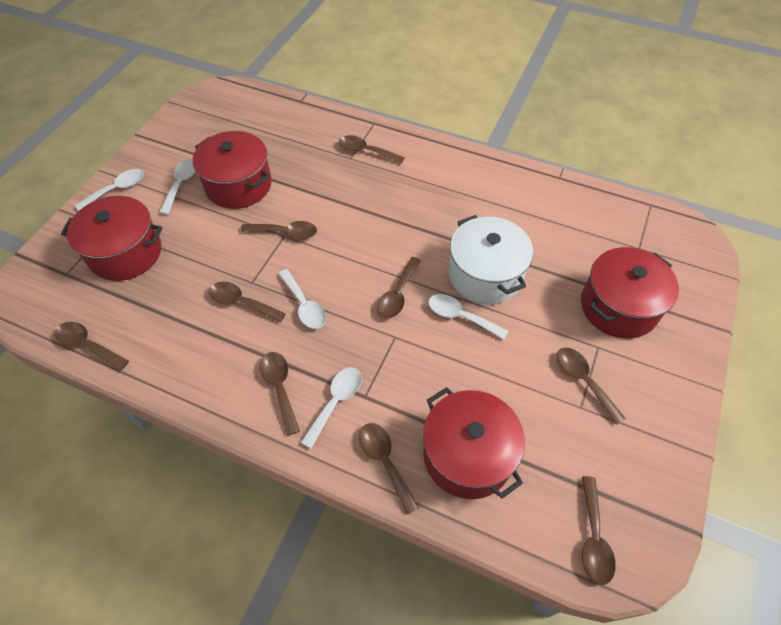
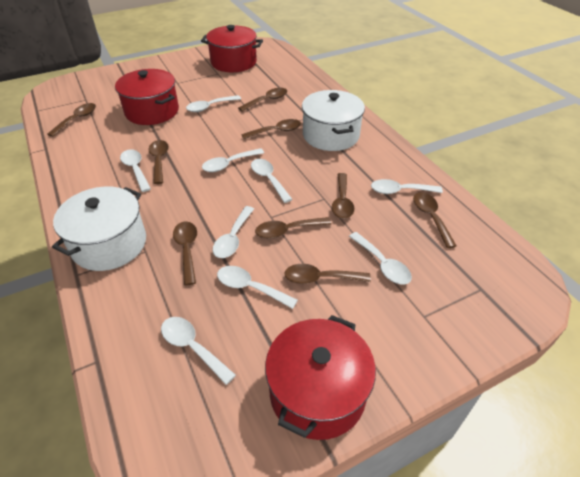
red pot: 4 -> 3
white pot: 1 -> 2
white spoon: 5 -> 9

